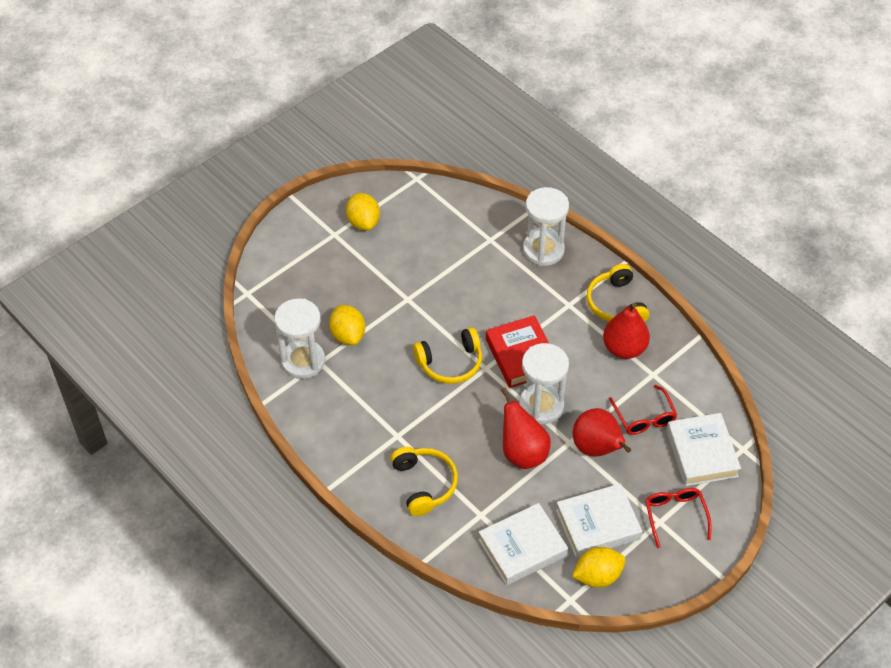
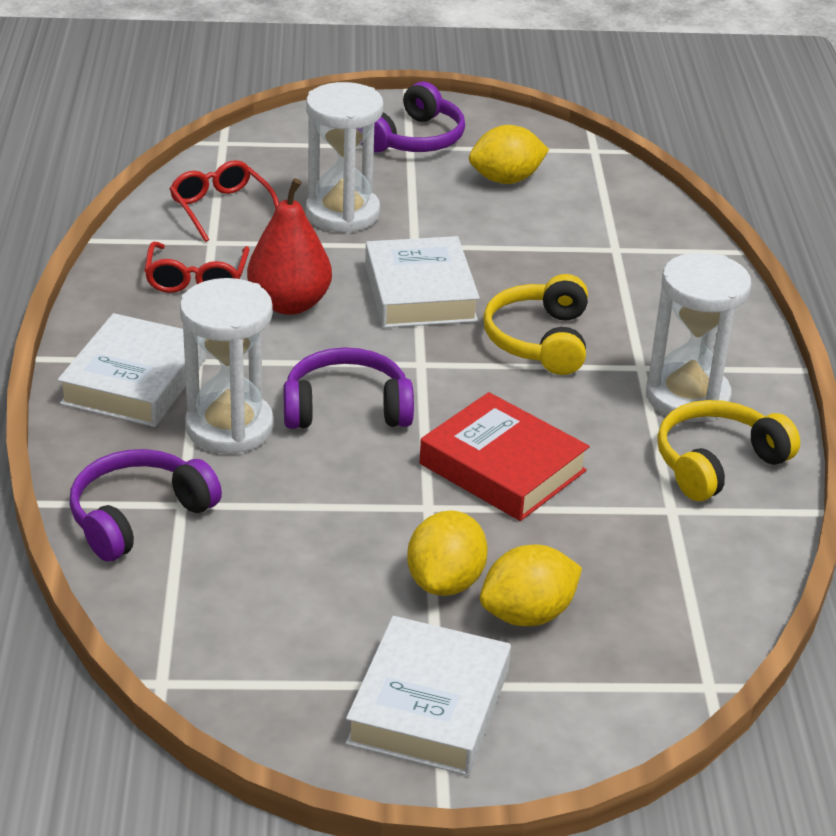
purple headphones: 0 -> 3
red pear: 3 -> 1
yellow headphones: 3 -> 2

